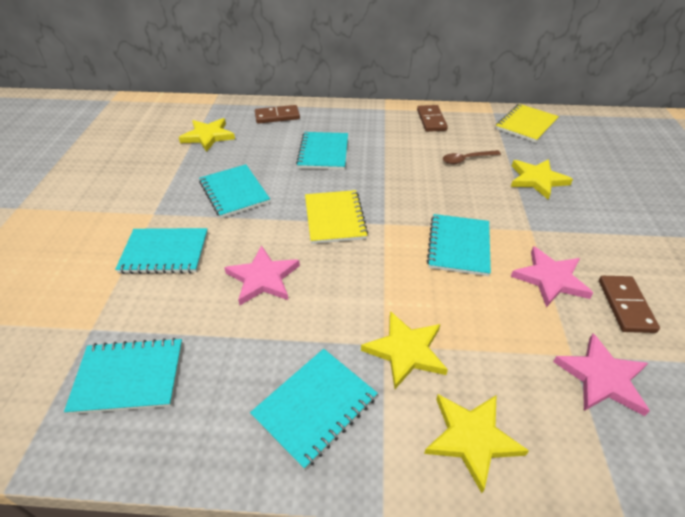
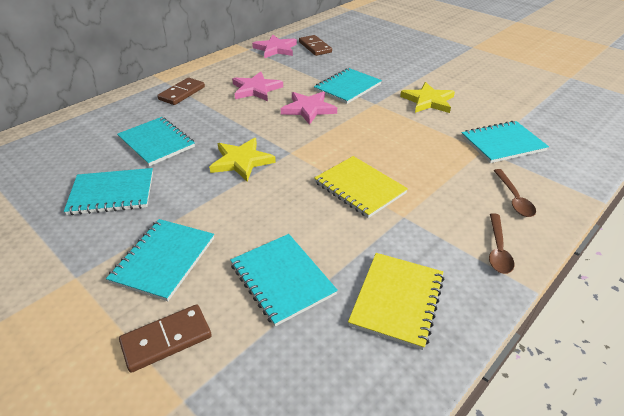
brown spoon: 1 -> 2
yellow star: 4 -> 2

